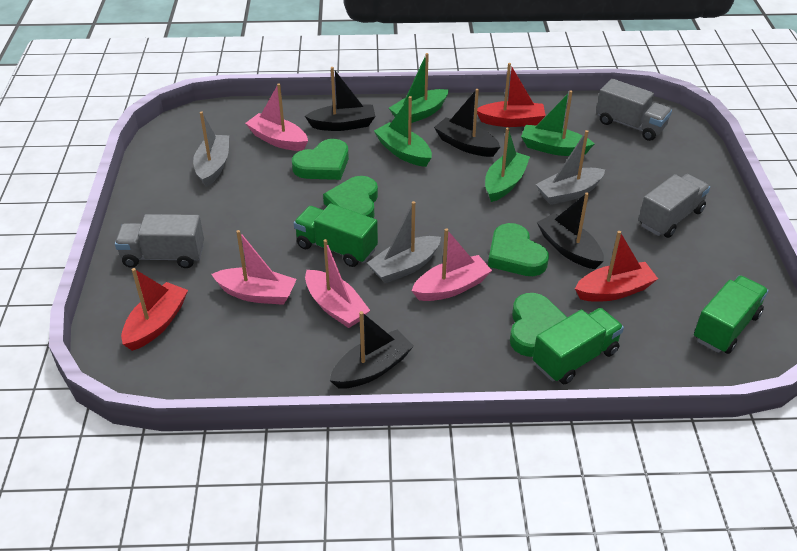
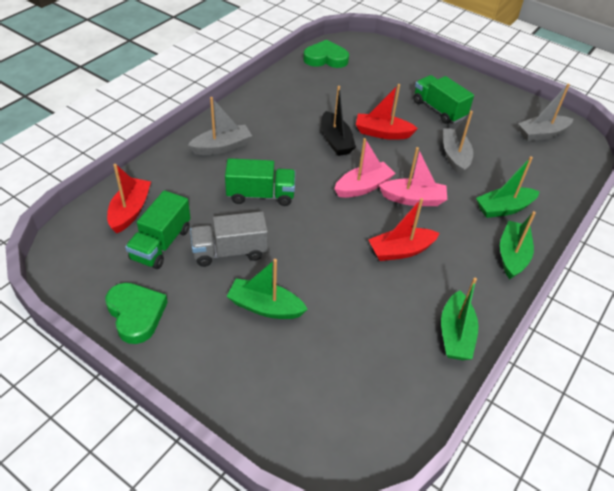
black boat: 4 -> 1
green heart: 4 -> 2
grey truck: 3 -> 1
pink boat: 4 -> 2

